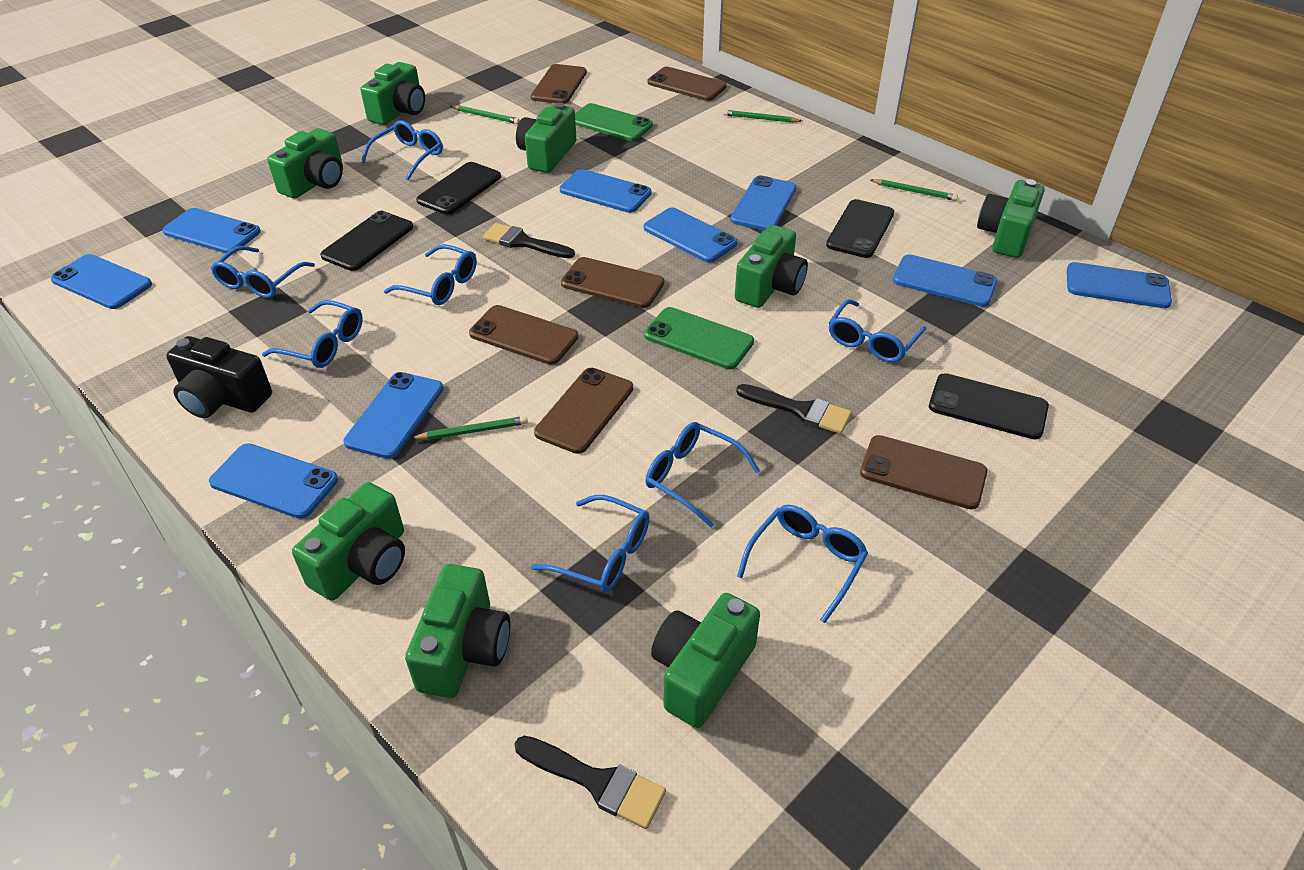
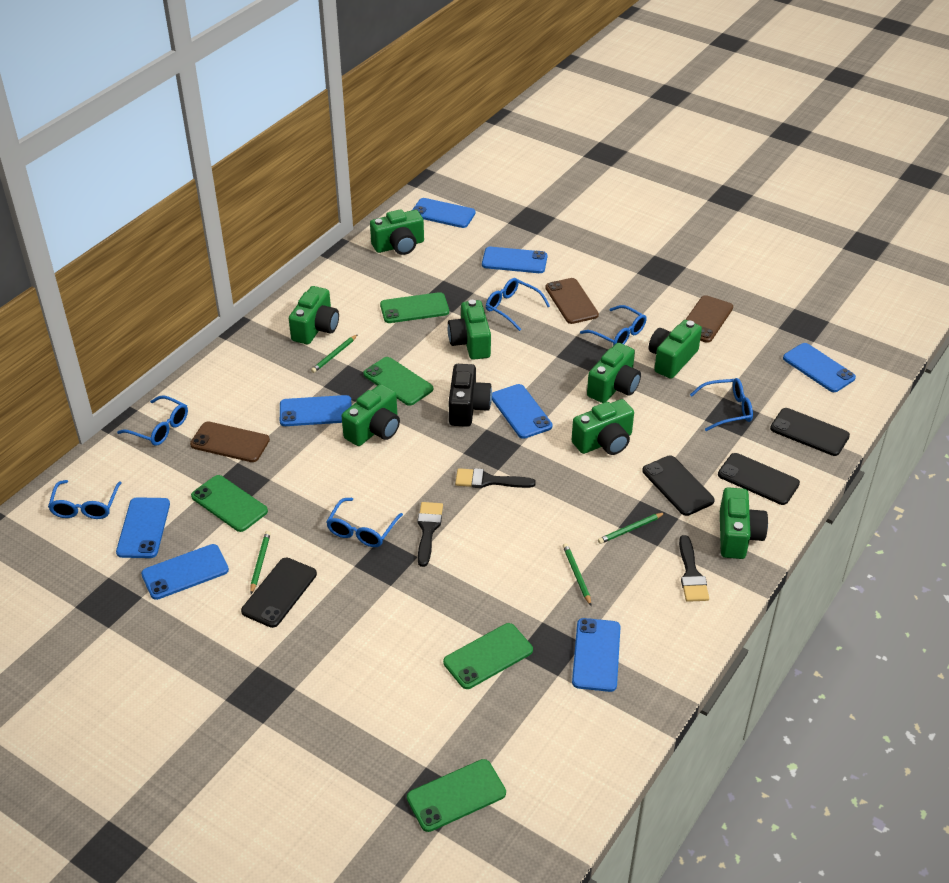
blue glasses: 8 -> 6
blue phone: 9 -> 8
brown phone: 6 -> 3
green phone: 2 -> 5

